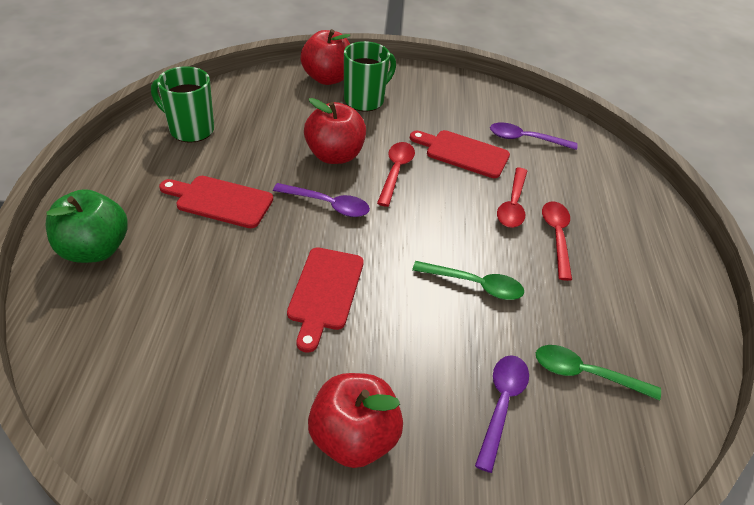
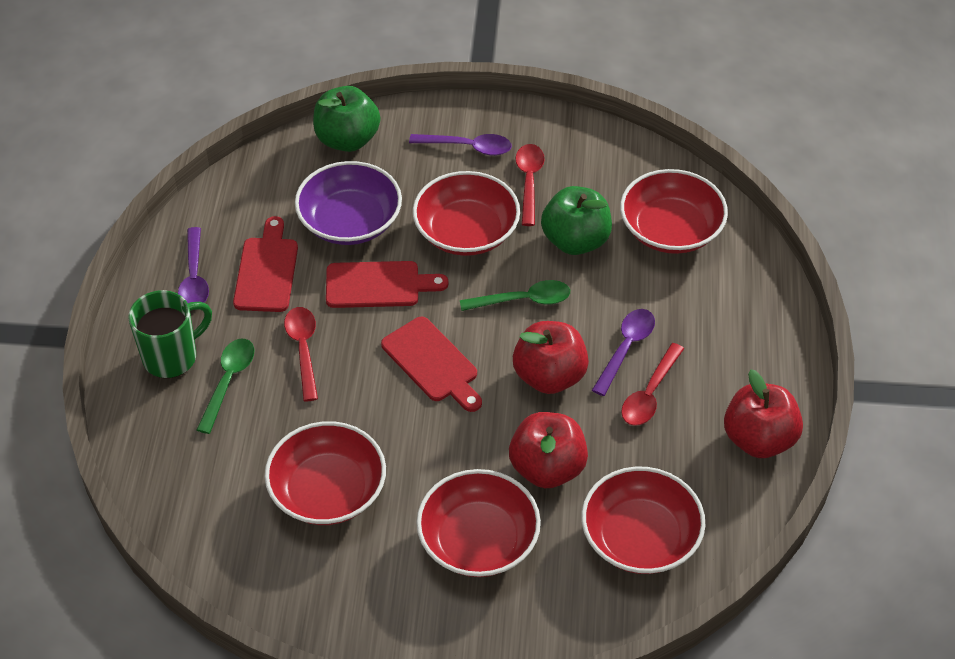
green apple: 1 -> 2
green mug: 2 -> 1
purple bowl: 0 -> 1
red bowl: 0 -> 5

